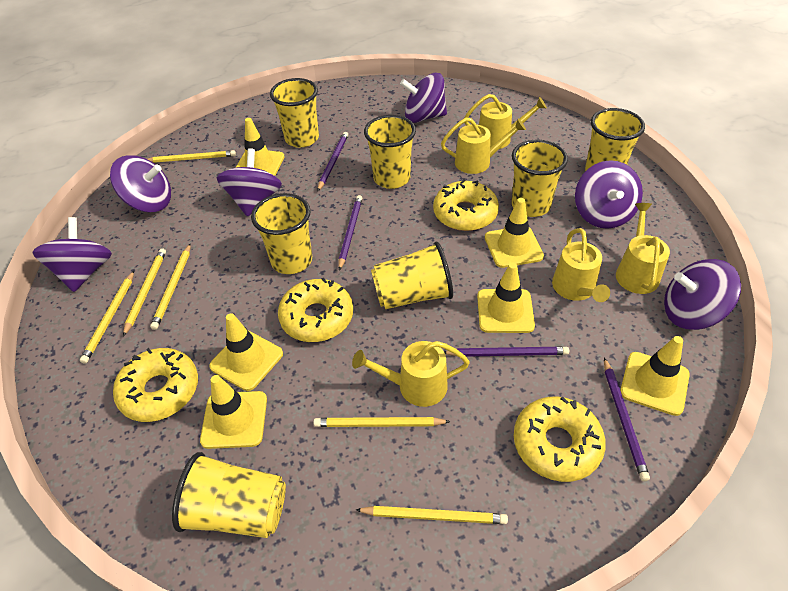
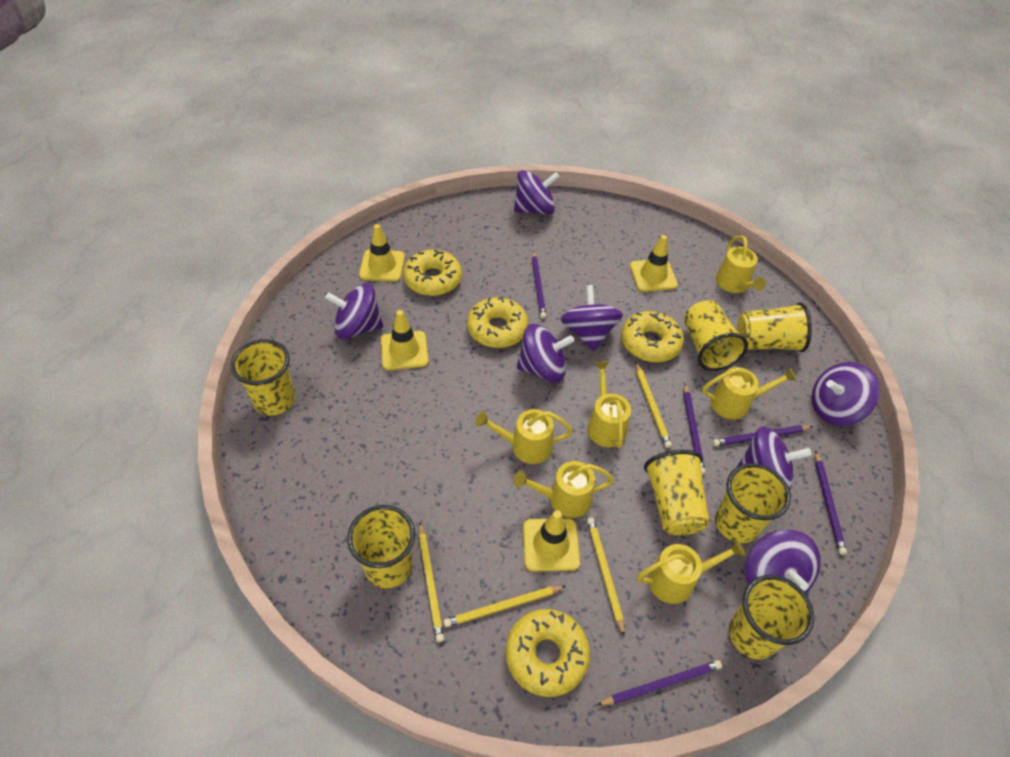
purple pencil: 4 -> 5
purple spinning top: 6 -> 7
yellow pencil: 6 -> 4
yellow traffic cone: 6 -> 4
yellow watering can: 5 -> 6

